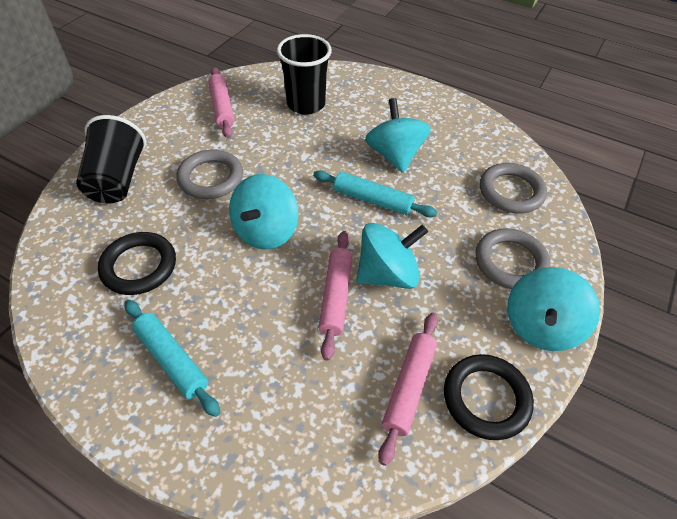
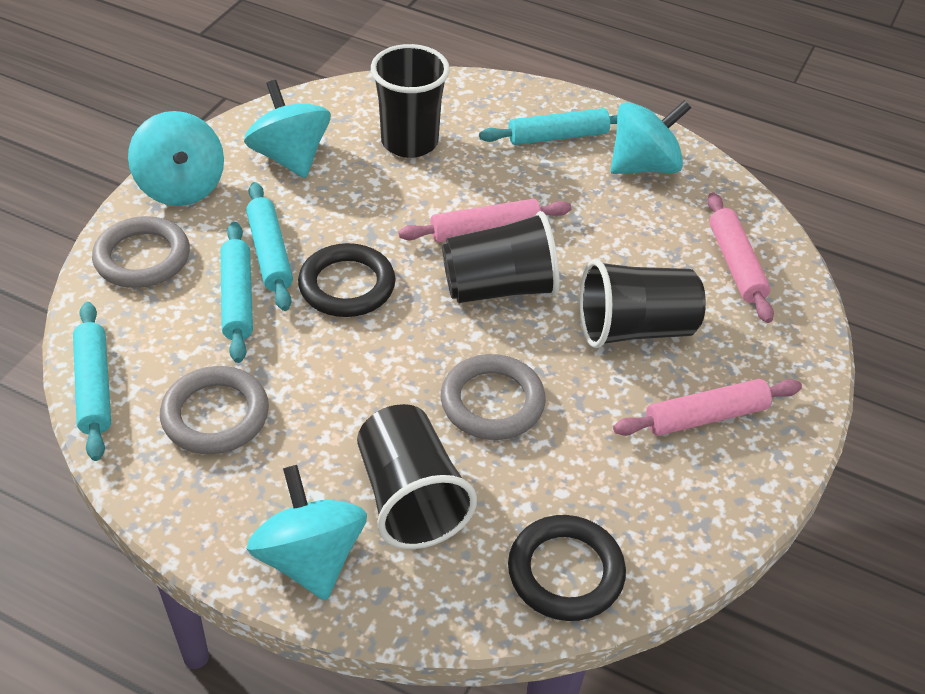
black cup: 2 -> 4
turquoise rolling pin: 2 -> 4

